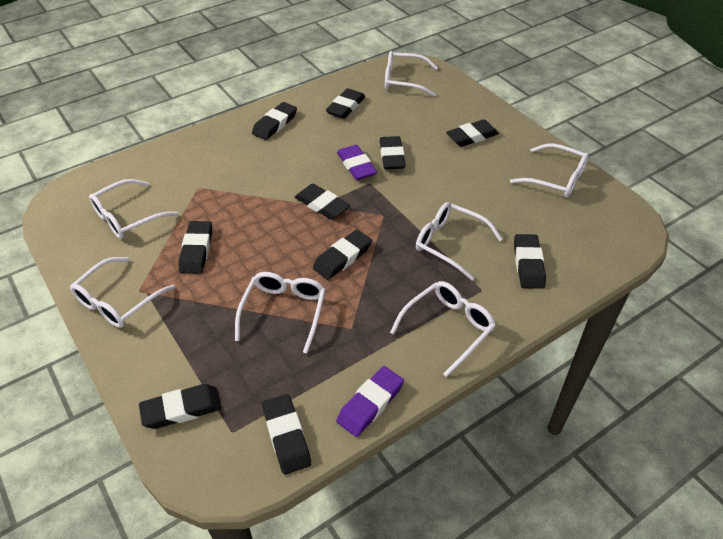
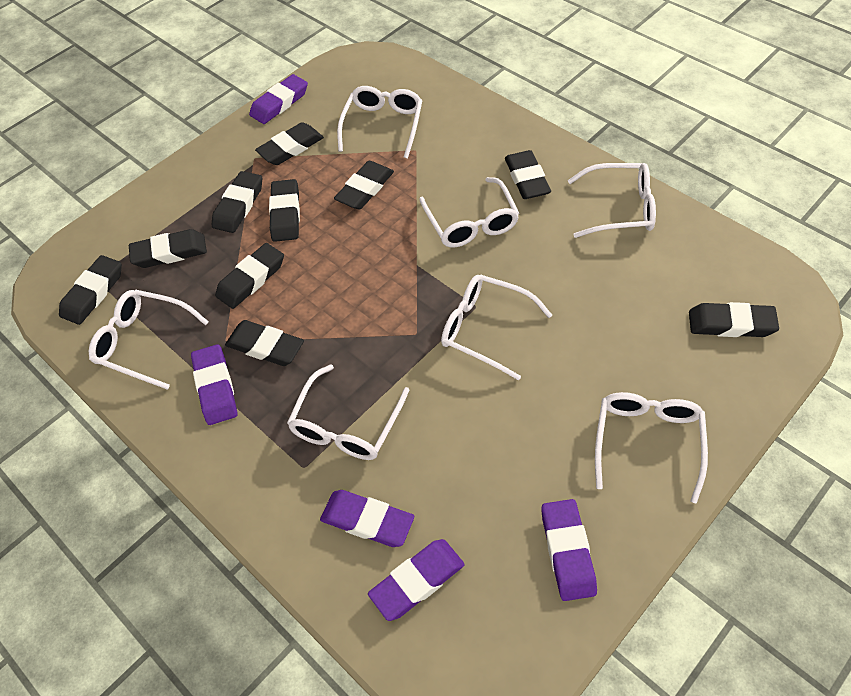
purple eraser: 2 -> 5

